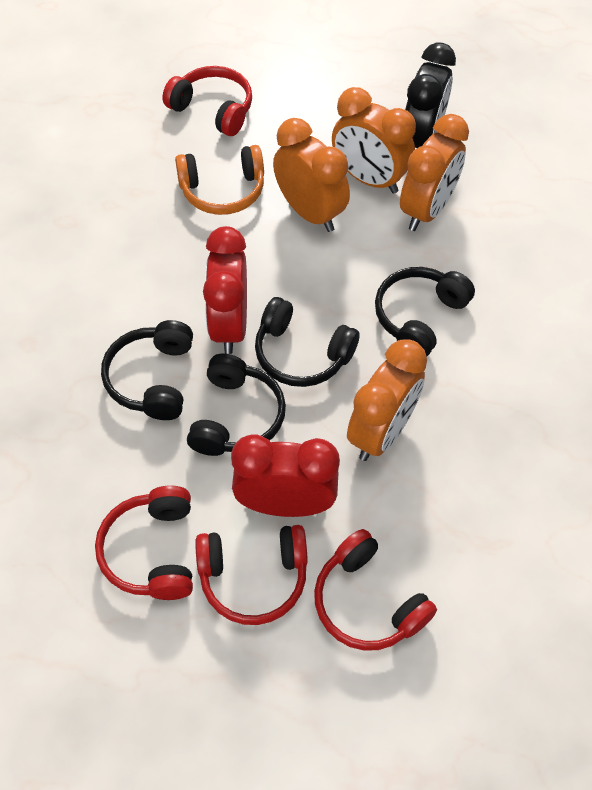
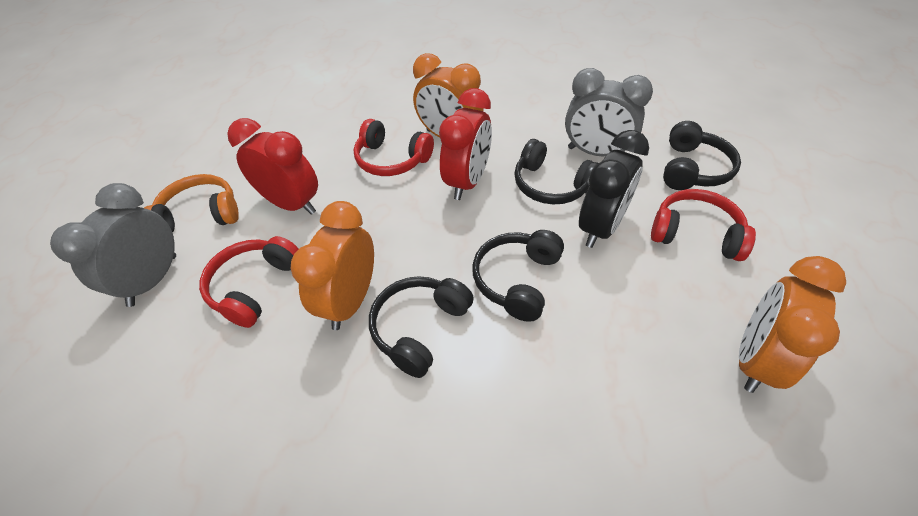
grey clock: 0 -> 2
orange clock: 4 -> 3
red headphones: 4 -> 3

